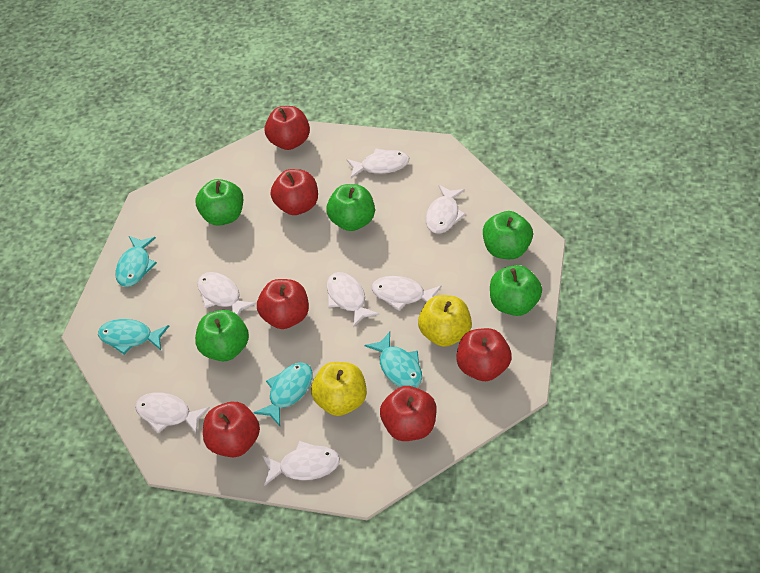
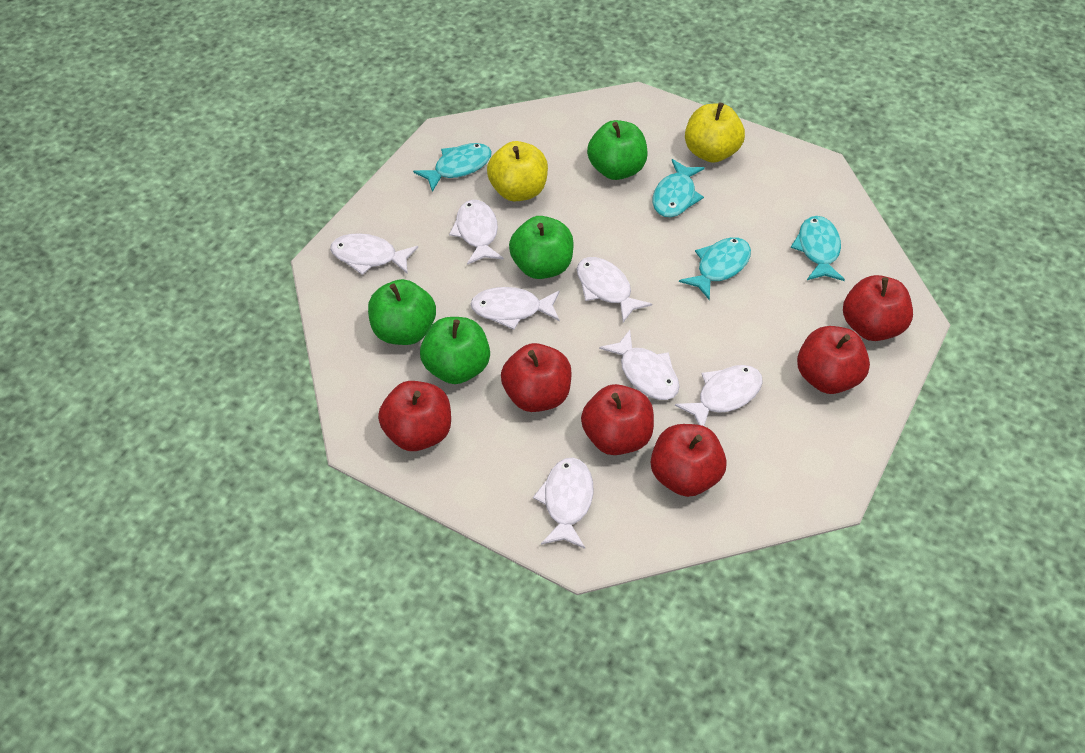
green apple: 5 -> 4

